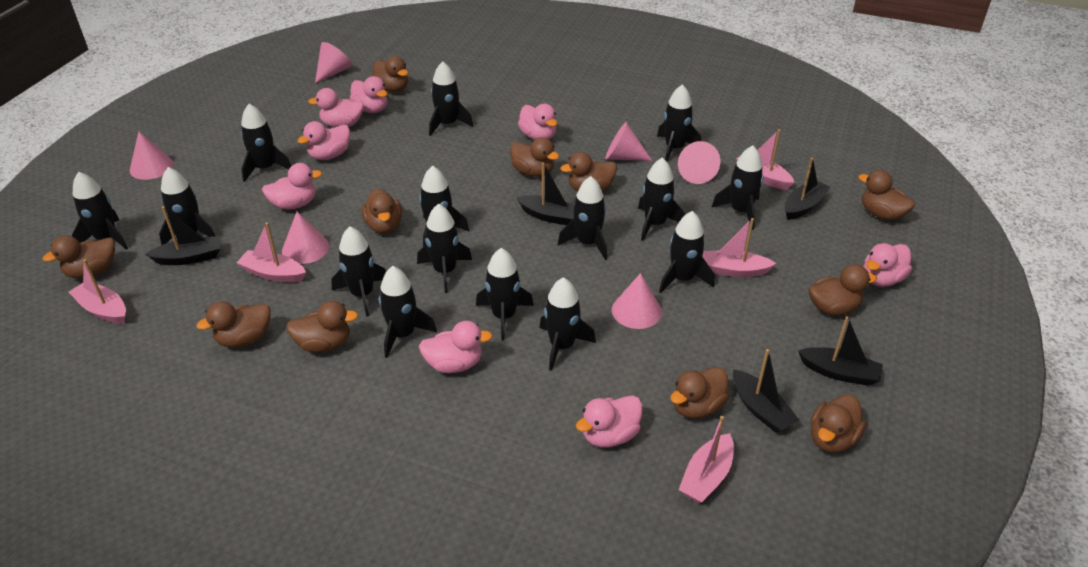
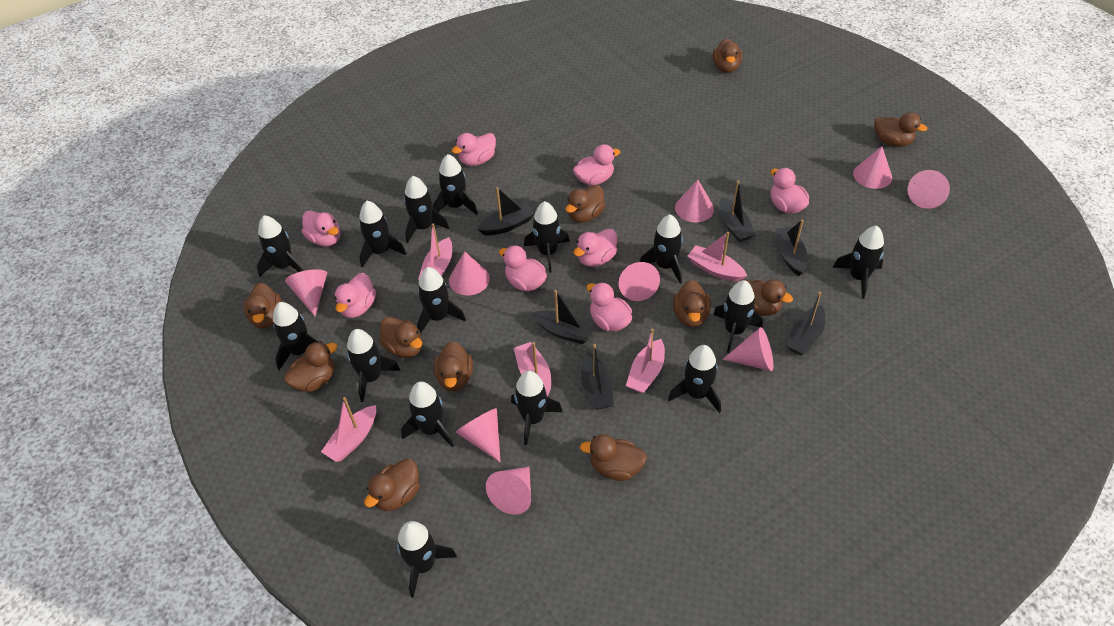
black boat: 5 -> 6
pink cone: 6 -> 9

